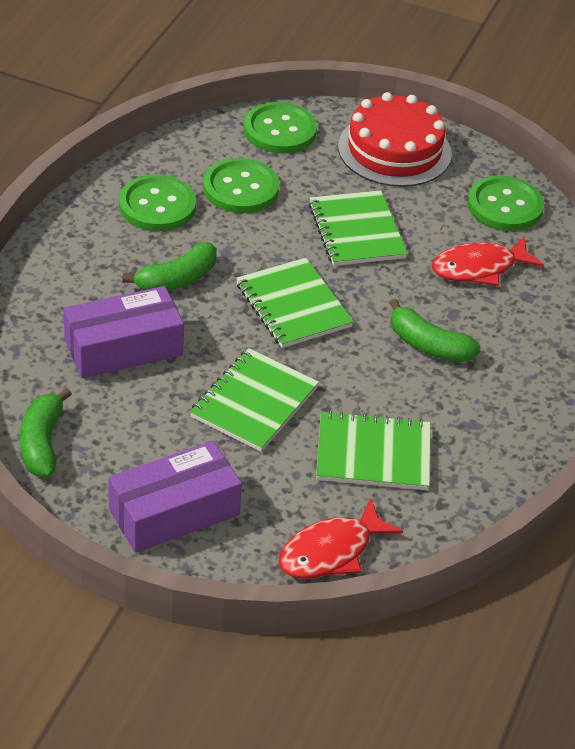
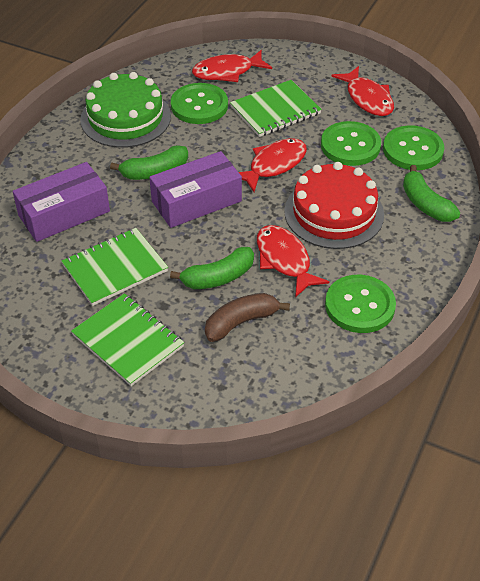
brown banana: 0 -> 1
green cake: 0 -> 1
green notebook: 4 -> 3
red fish: 2 -> 4

